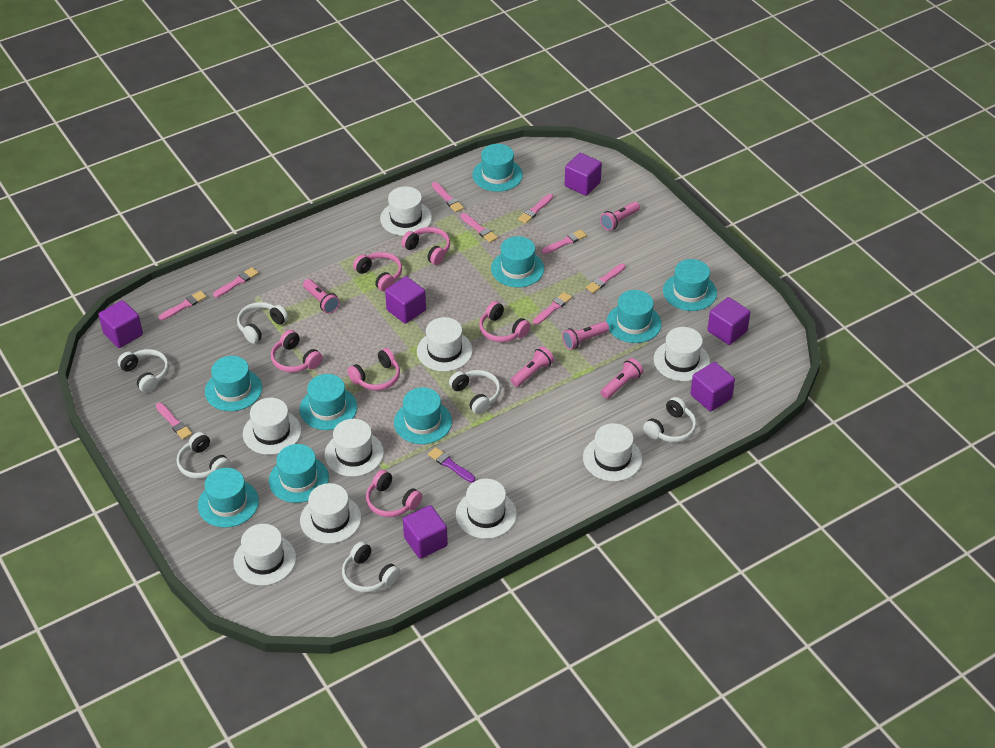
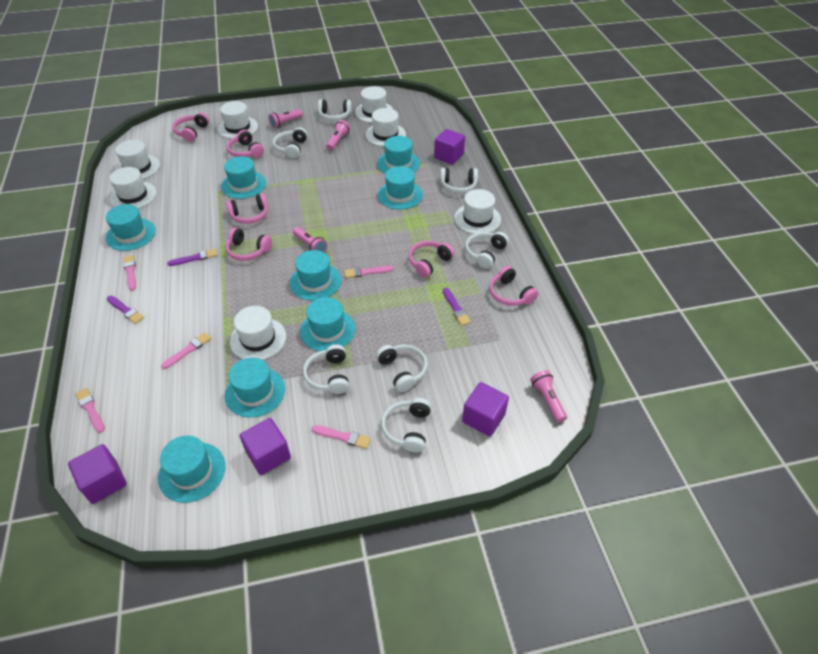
pink brush: 9 -> 5
pink flashlight: 5 -> 4
purple brush: 1 -> 3
purple cube: 6 -> 4
turquoise hat: 9 -> 8
white hat: 9 -> 7
white headphones: 6 -> 7

